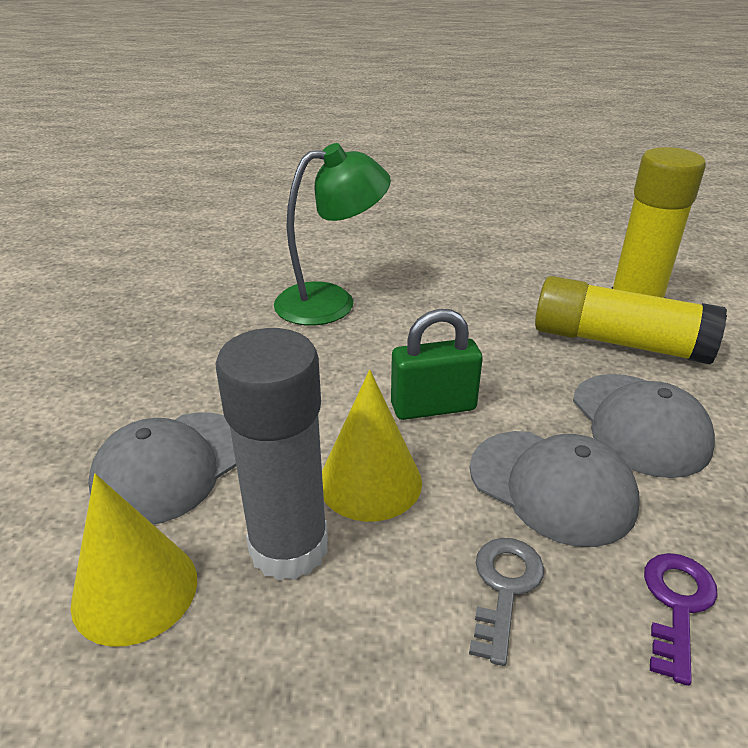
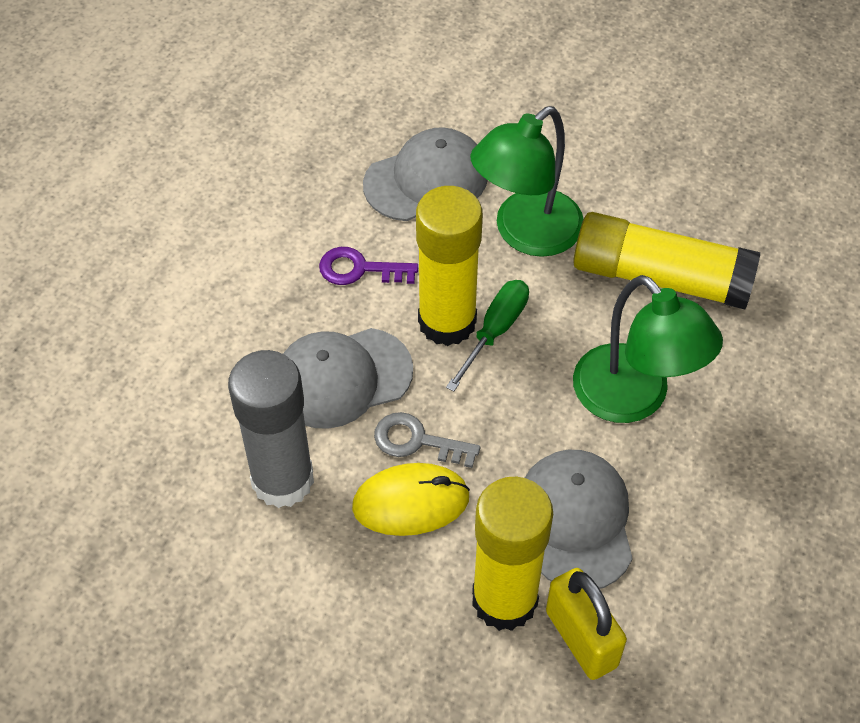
green lamp: 1 -> 2
green padlock: 1 -> 0
green screwdriver: 0 -> 1
yellow cone: 2 -> 0
yellow glue stick: 2 -> 3
yellow mouse: 0 -> 1
yellow padlock: 0 -> 1

